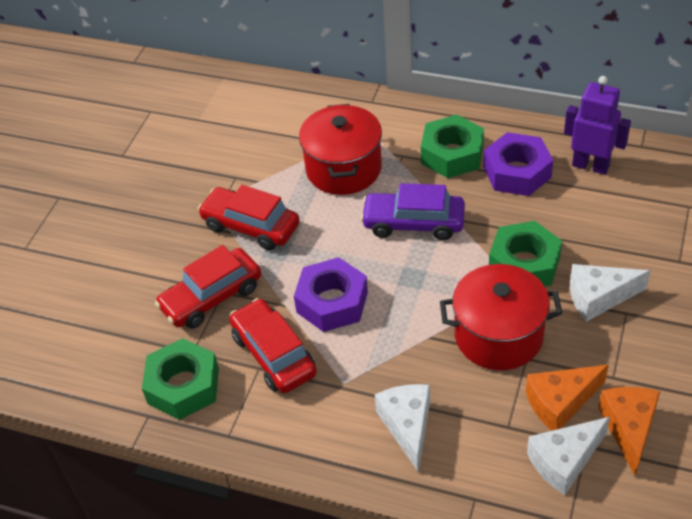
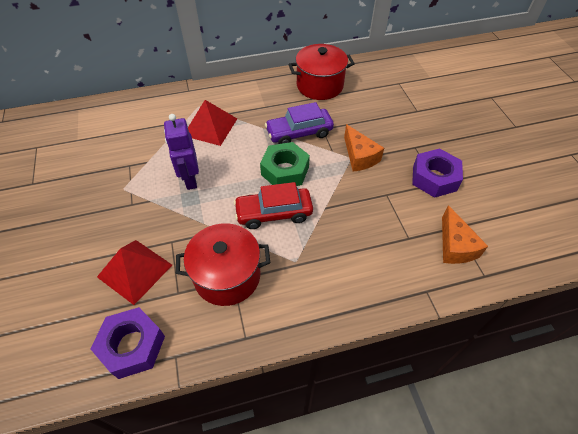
green nut: 3 -> 1
red car: 3 -> 1
red pyramid: 0 -> 2
white cheese: 3 -> 0

